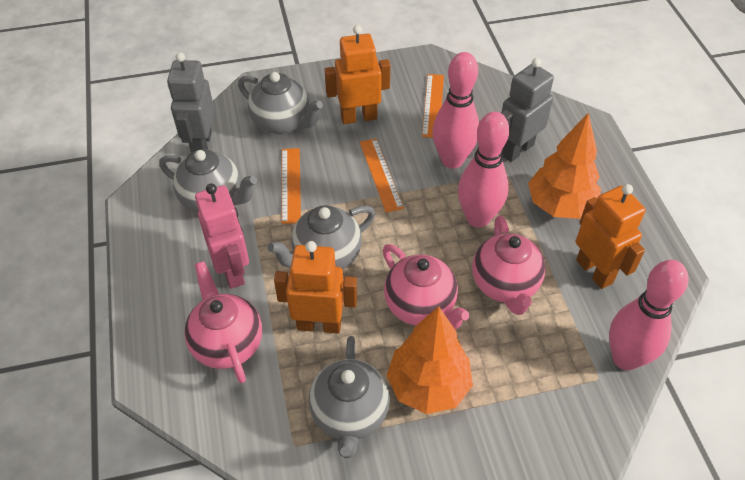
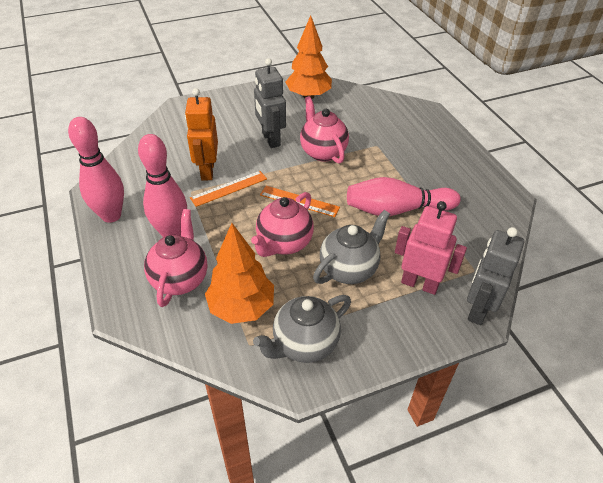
grey teapot: 4 -> 2
orange robot: 3 -> 1
orange ruler: 3 -> 2

